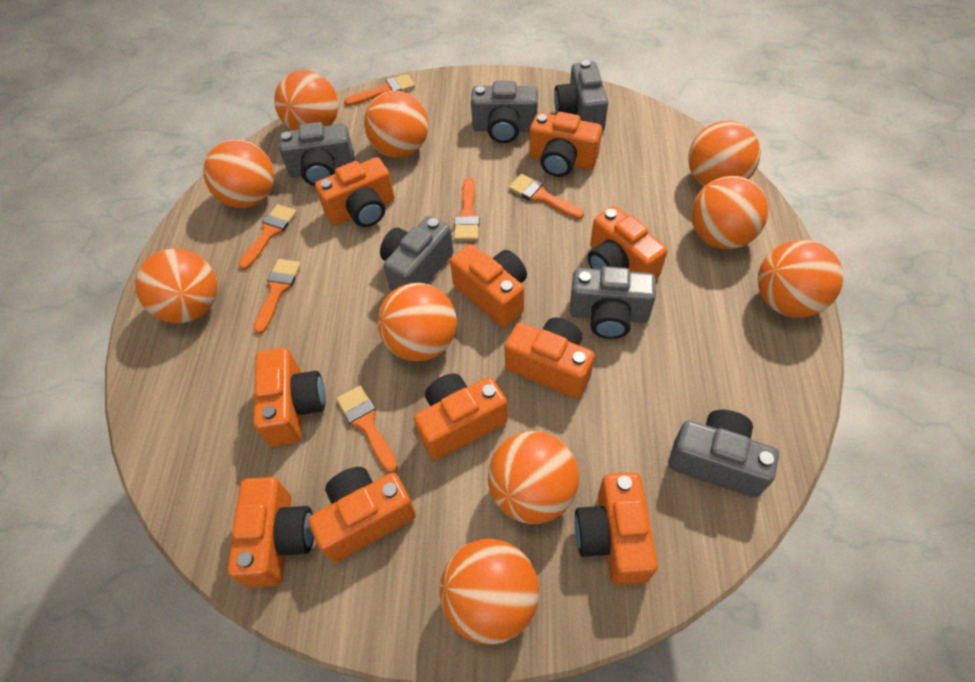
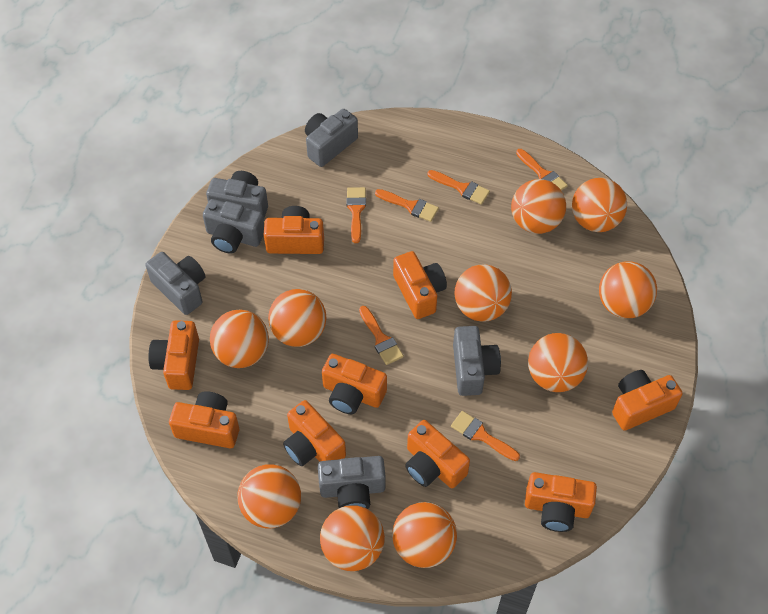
orange camera: 10 -> 9

